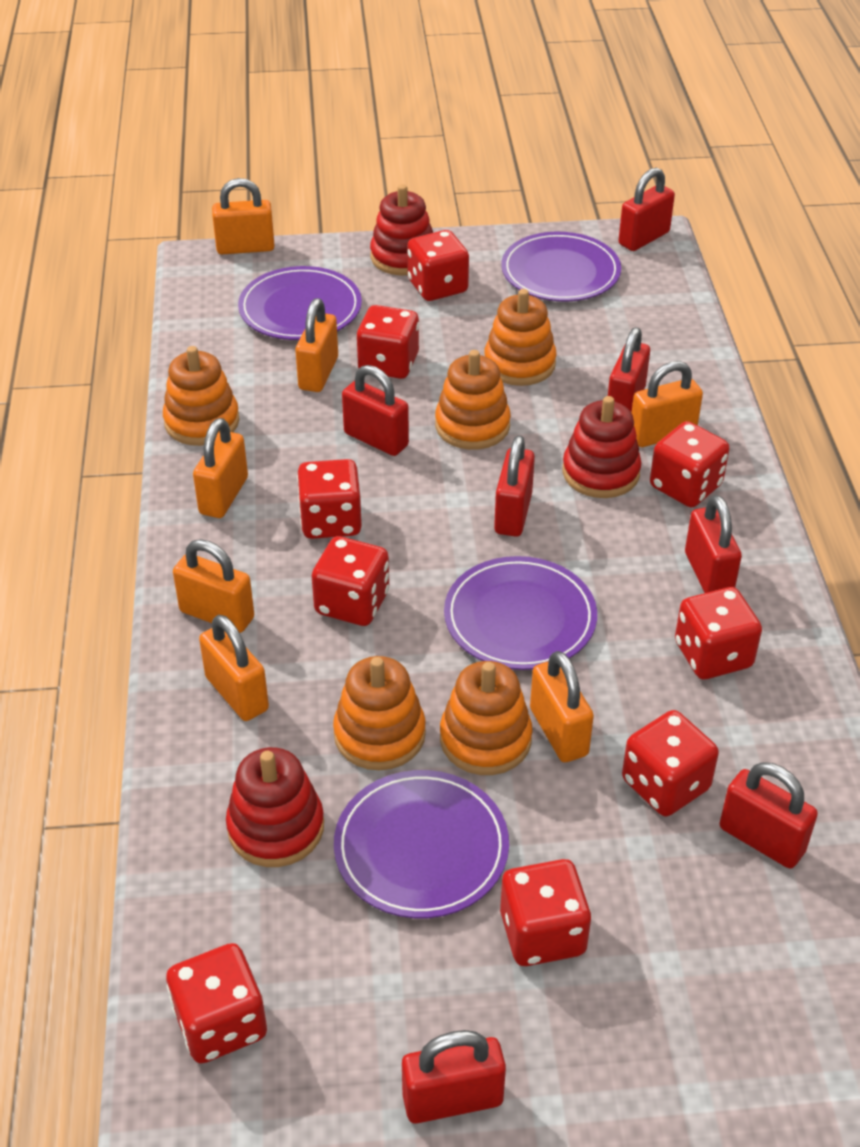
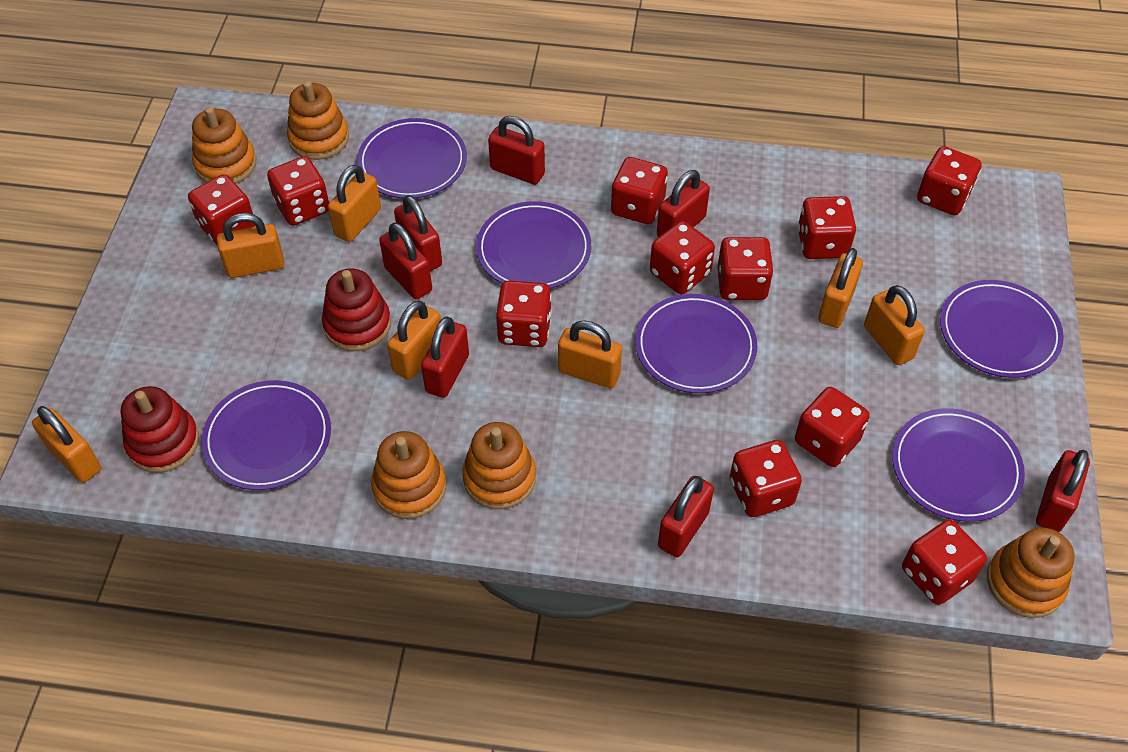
purple plate: 4 -> 6
red dice: 9 -> 11
red stacking toy: 3 -> 2

